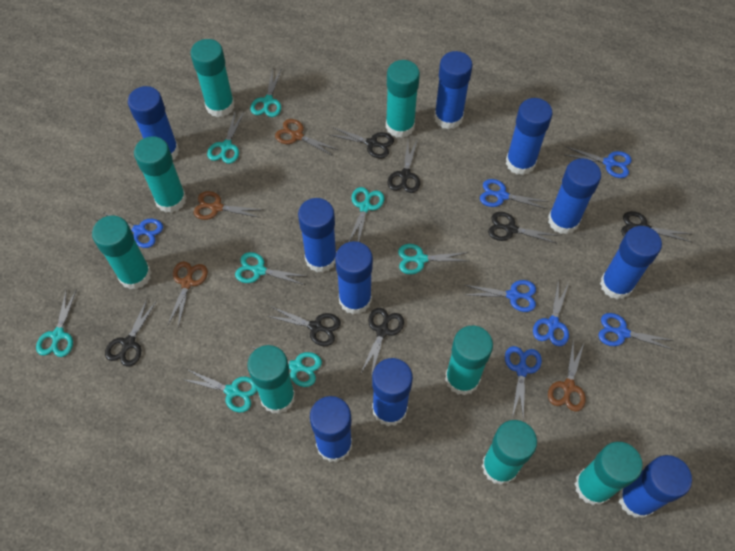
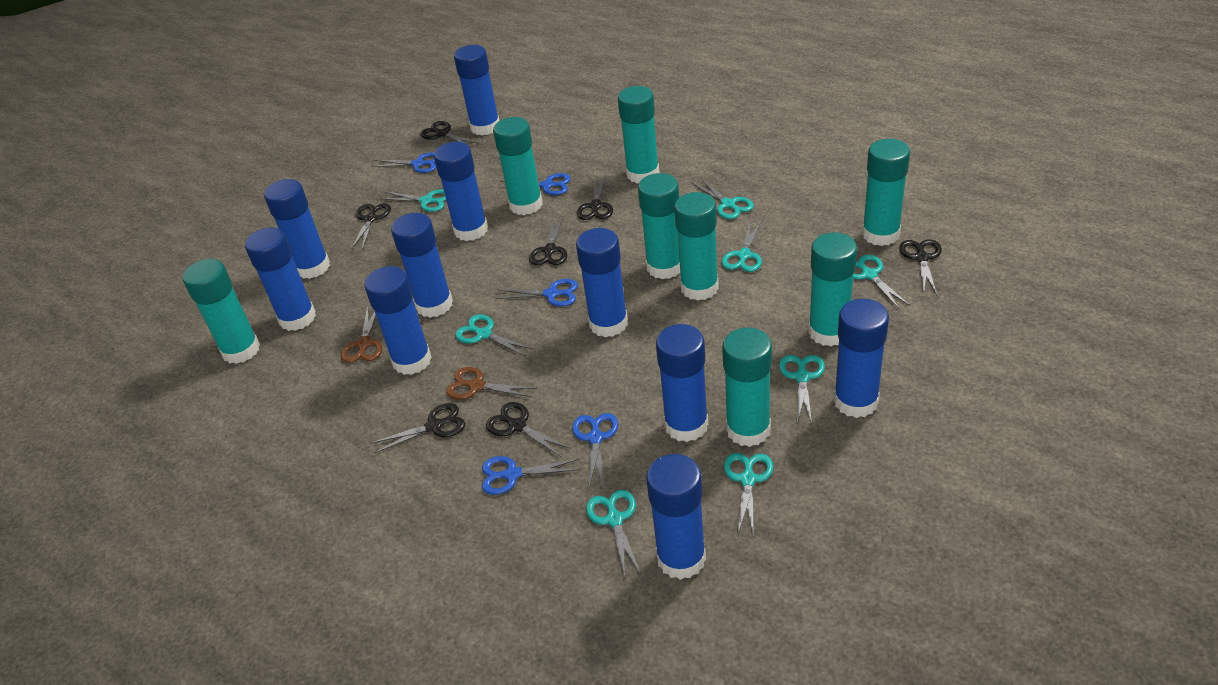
blue scissors: 7 -> 5
brown scissors: 4 -> 2

